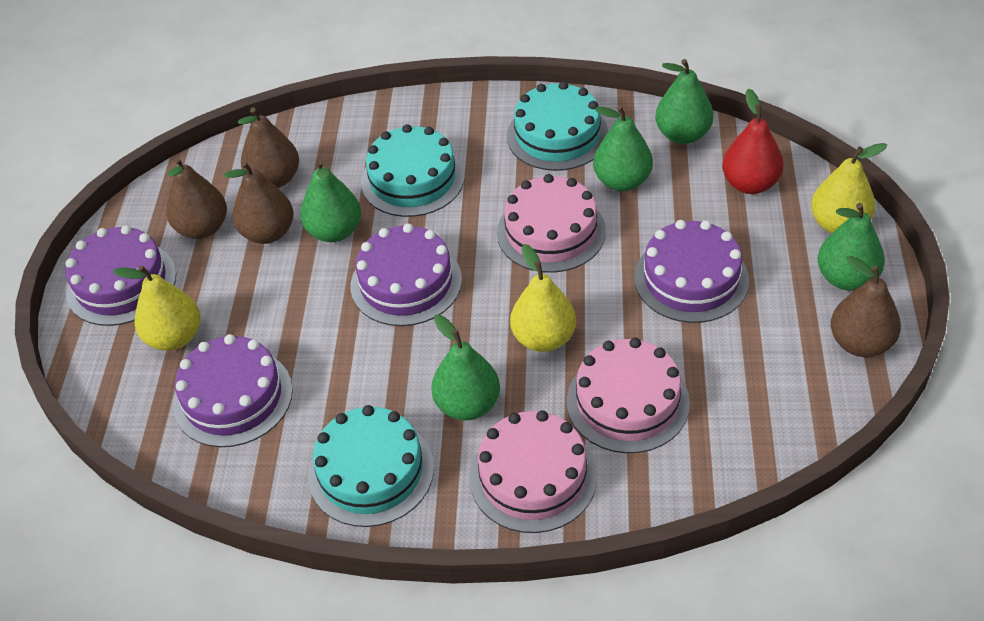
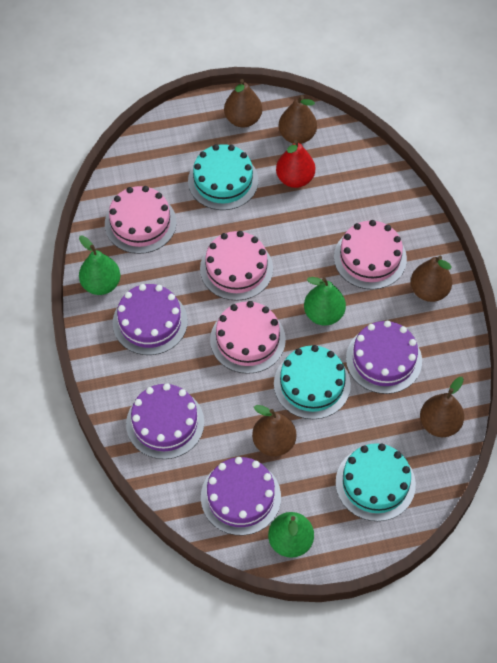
brown pear: 4 -> 5
green pear: 5 -> 3
pink cake: 3 -> 4
yellow pear: 3 -> 0

